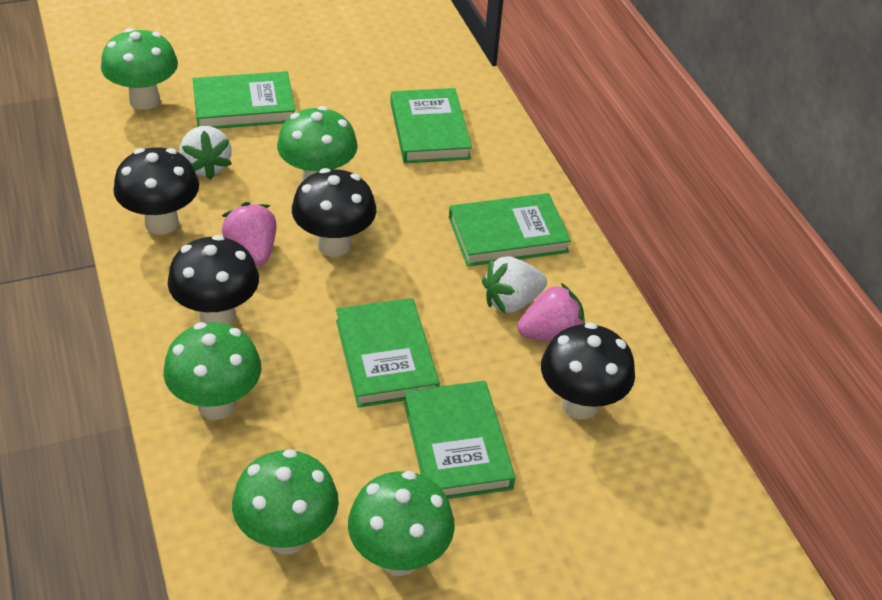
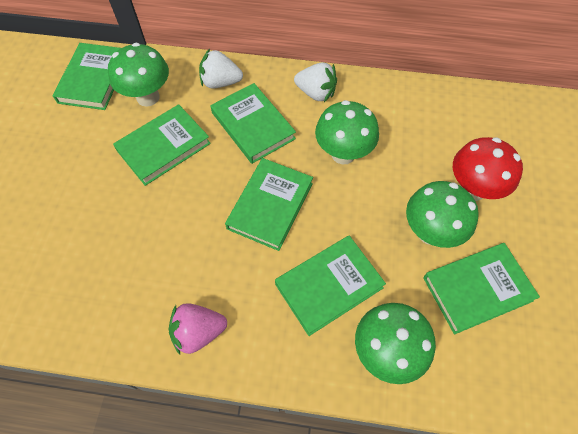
black mushroom: 4 -> 0
green book: 5 -> 6
green mushroom: 5 -> 4
pink strawberry: 2 -> 1
red mushroom: 0 -> 1

